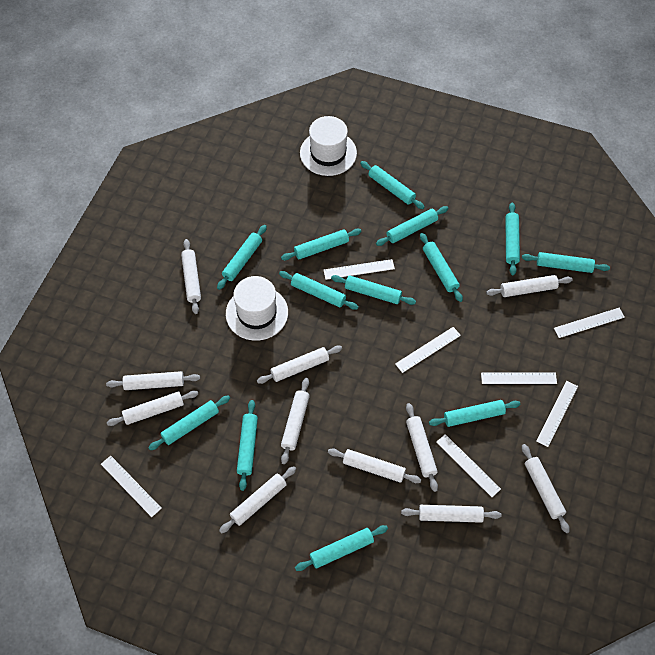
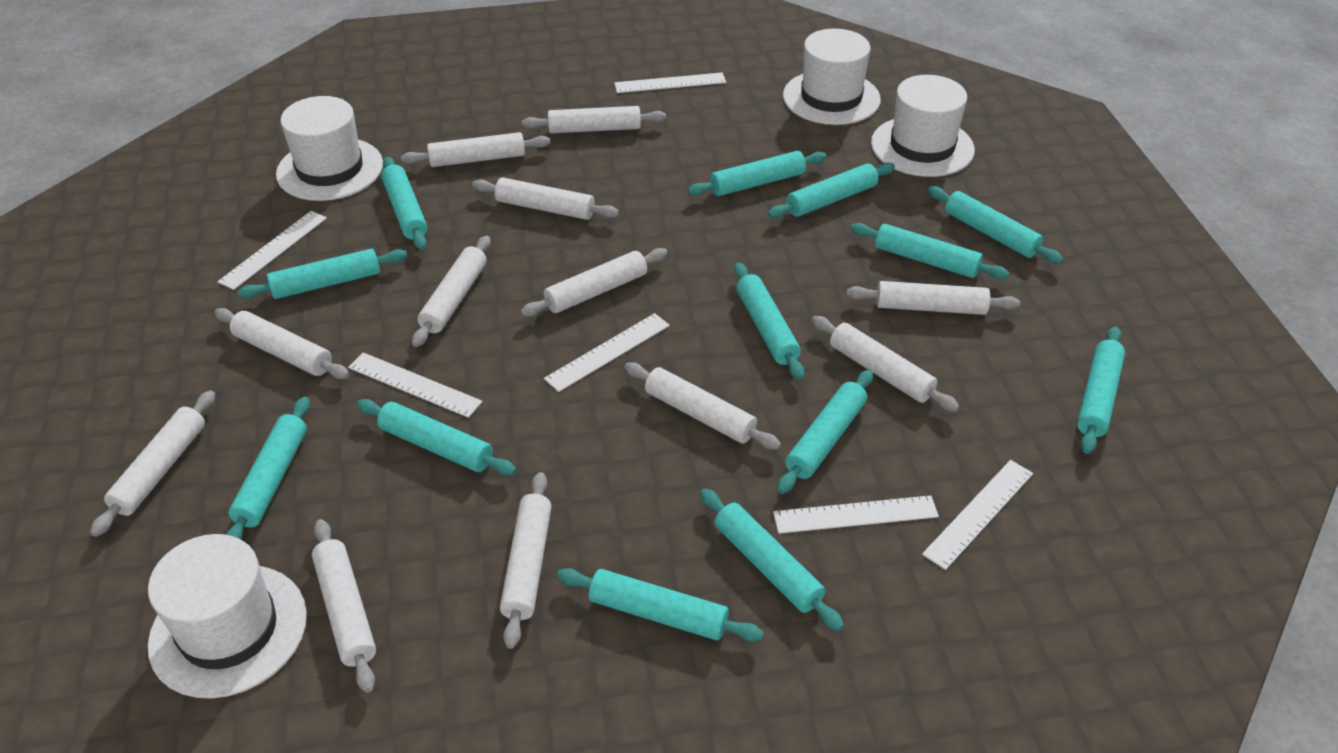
white hat: 2 -> 4
white rolling pin: 11 -> 12
white ruler: 7 -> 6

